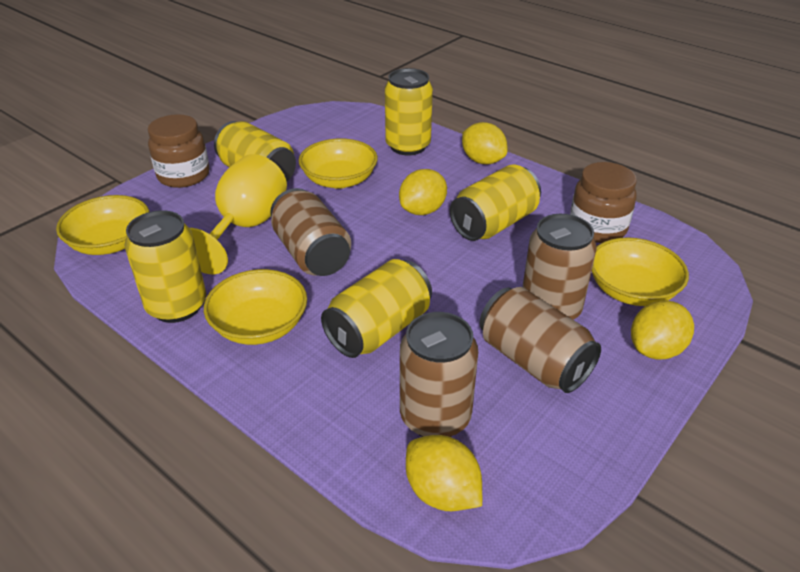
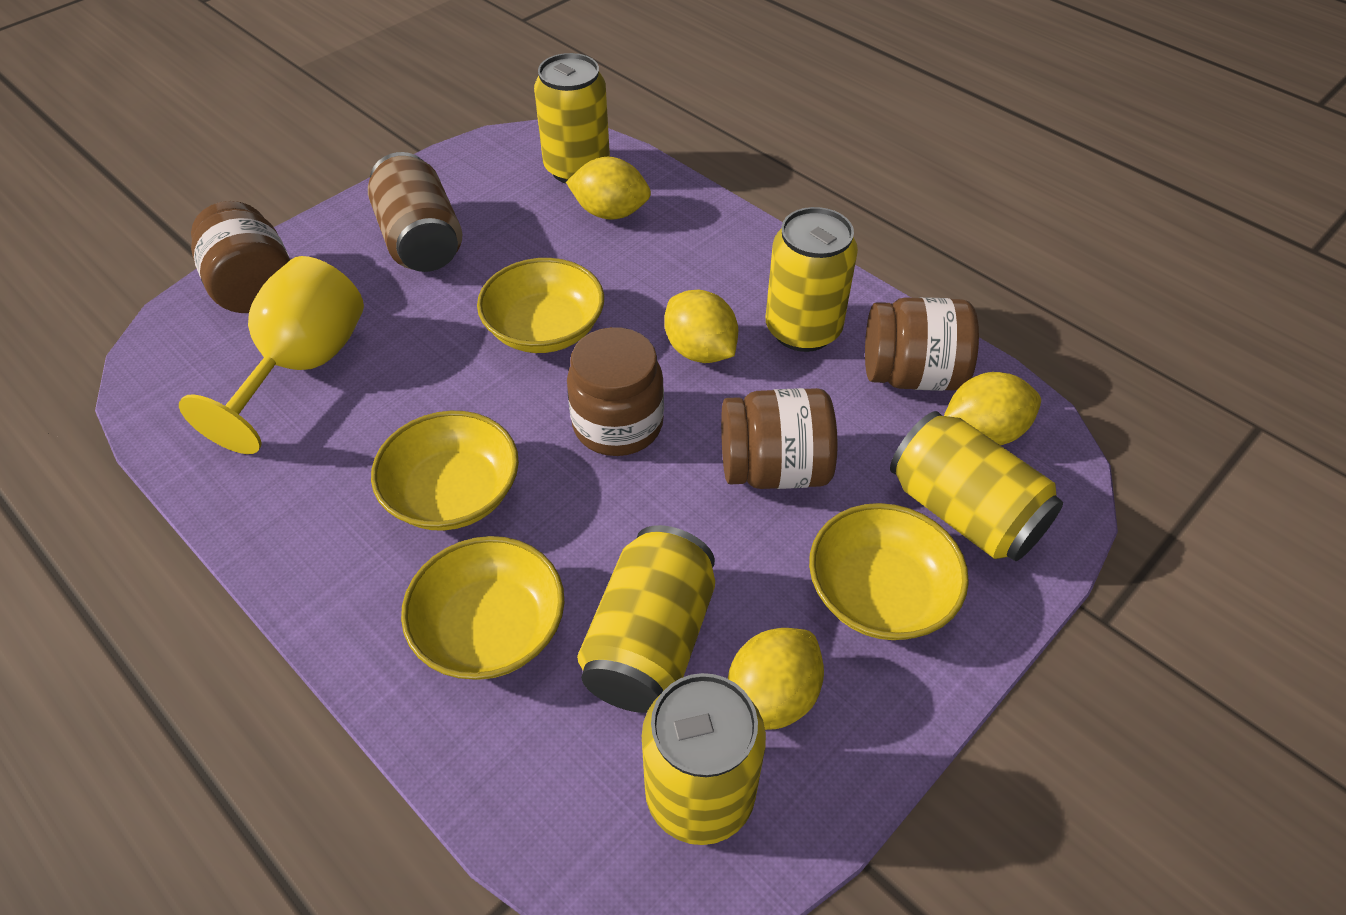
brown can: 4 -> 1
brown jar: 2 -> 4

